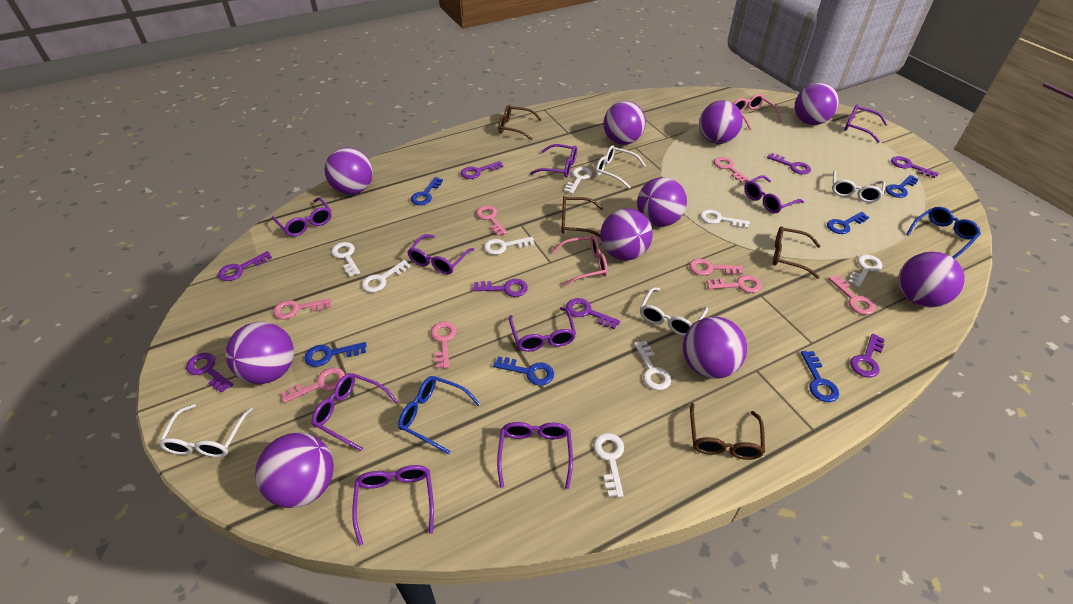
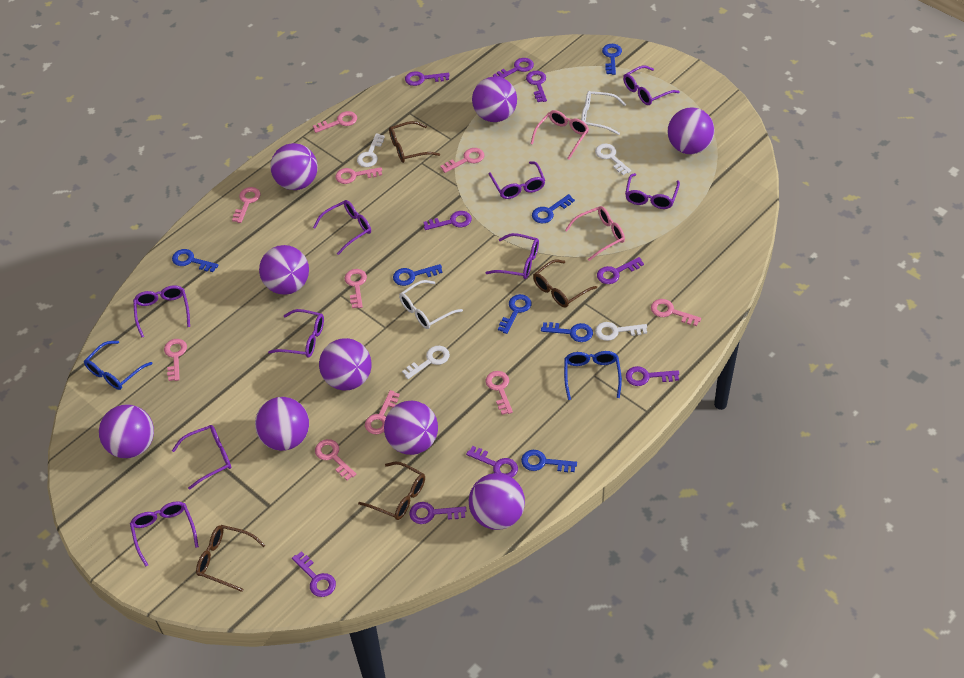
blue key: 6 -> 7
pink key: 8 -> 10
purple ball: 10 -> 9
purple key: 8 -> 9
white glasses: 4 -> 2
white key: 8 -> 4

